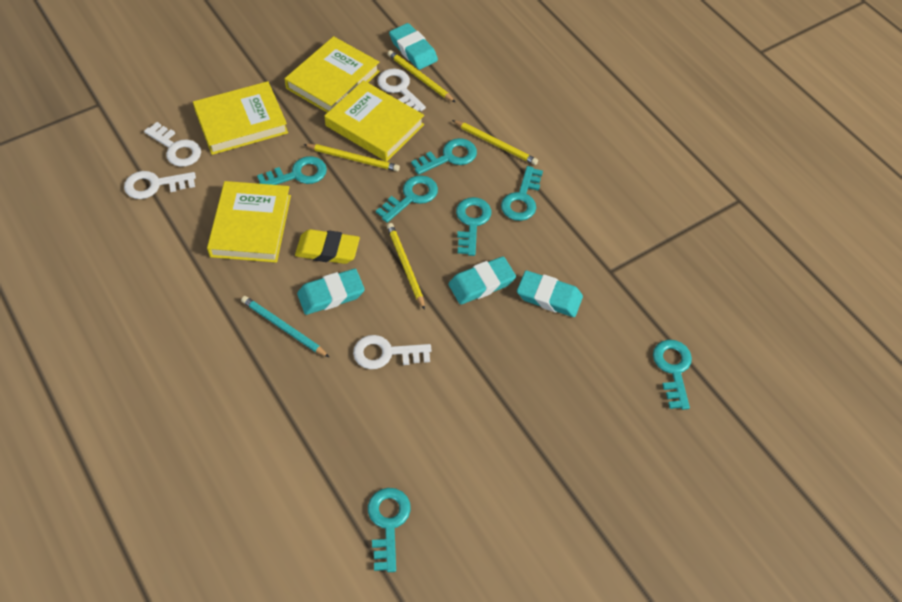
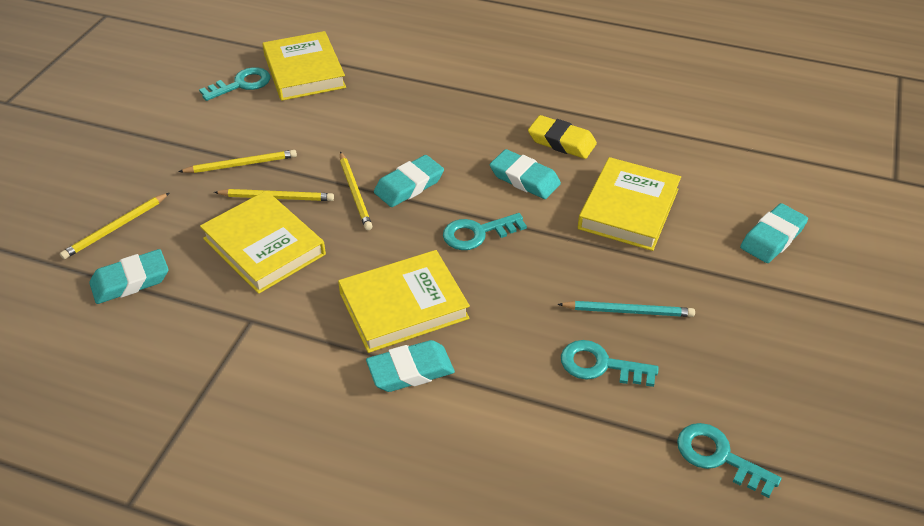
turquoise eraser: 4 -> 5
turquoise key: 7 -> 4
white key: 4 -> 0

